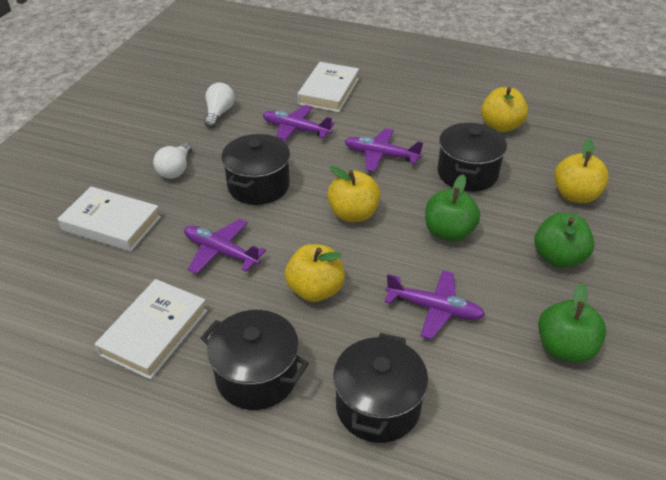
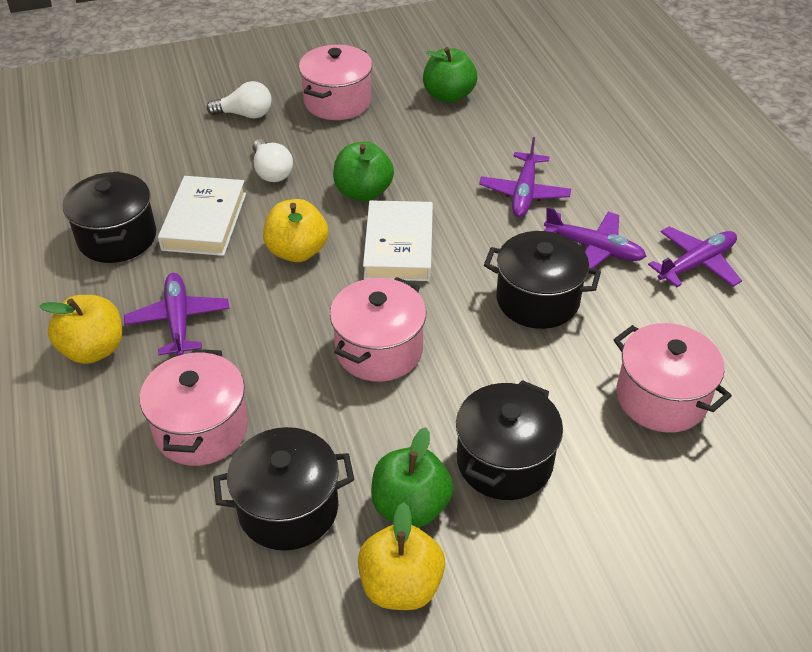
pink pot: 0 -> 4
white book: 3 -> 2
yellow apple: 4 -> 3

